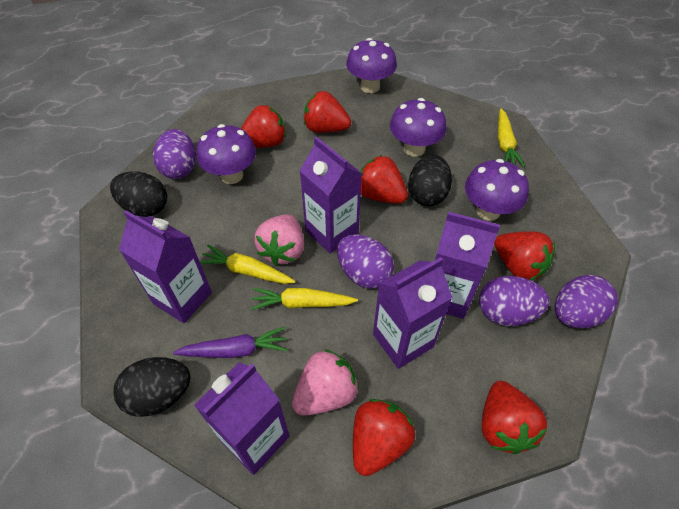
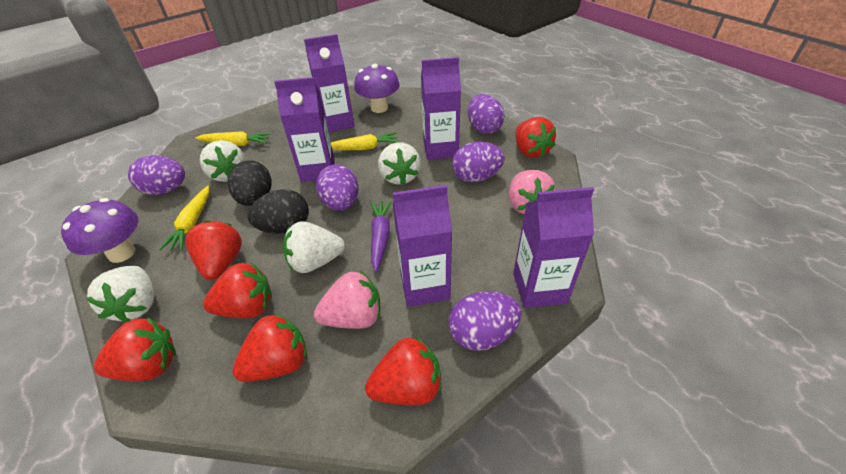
black egg: 3 -> 2
purple egg: 4 -> 5
purple mushroom: 4 -> 2
white strawberry: 0 -> 4

